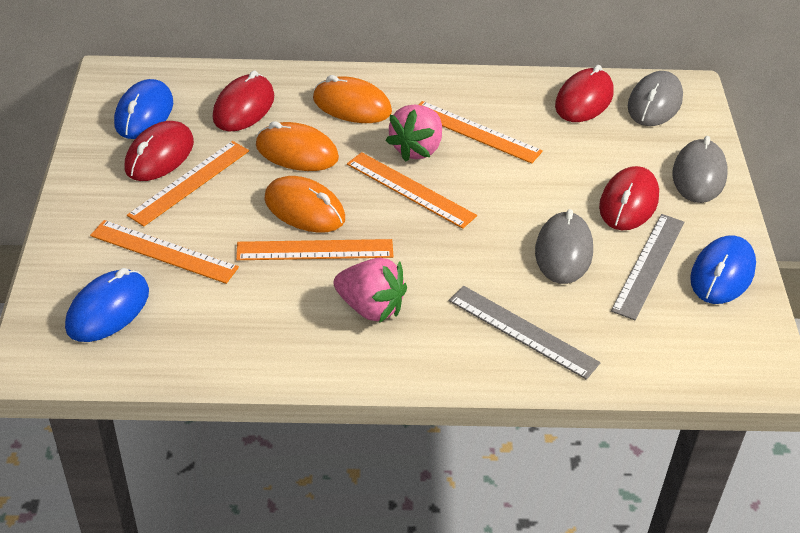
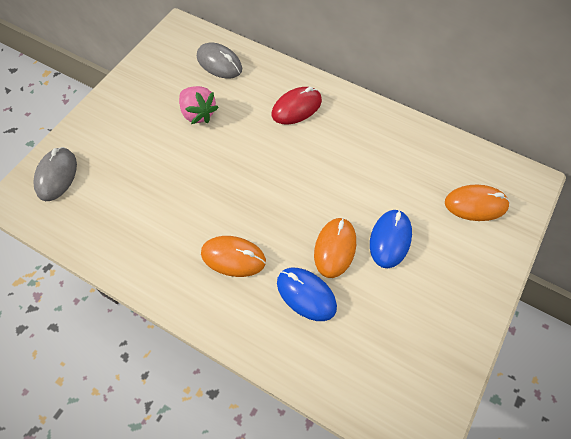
blue mouse: 3 -> 2
grey mouse: 3 -> 2
grey ruler: 2 -> 0
orange ruler: 5 -> 0
pink strawberry: 2 -> 1
red mouse: 4 -> 1

